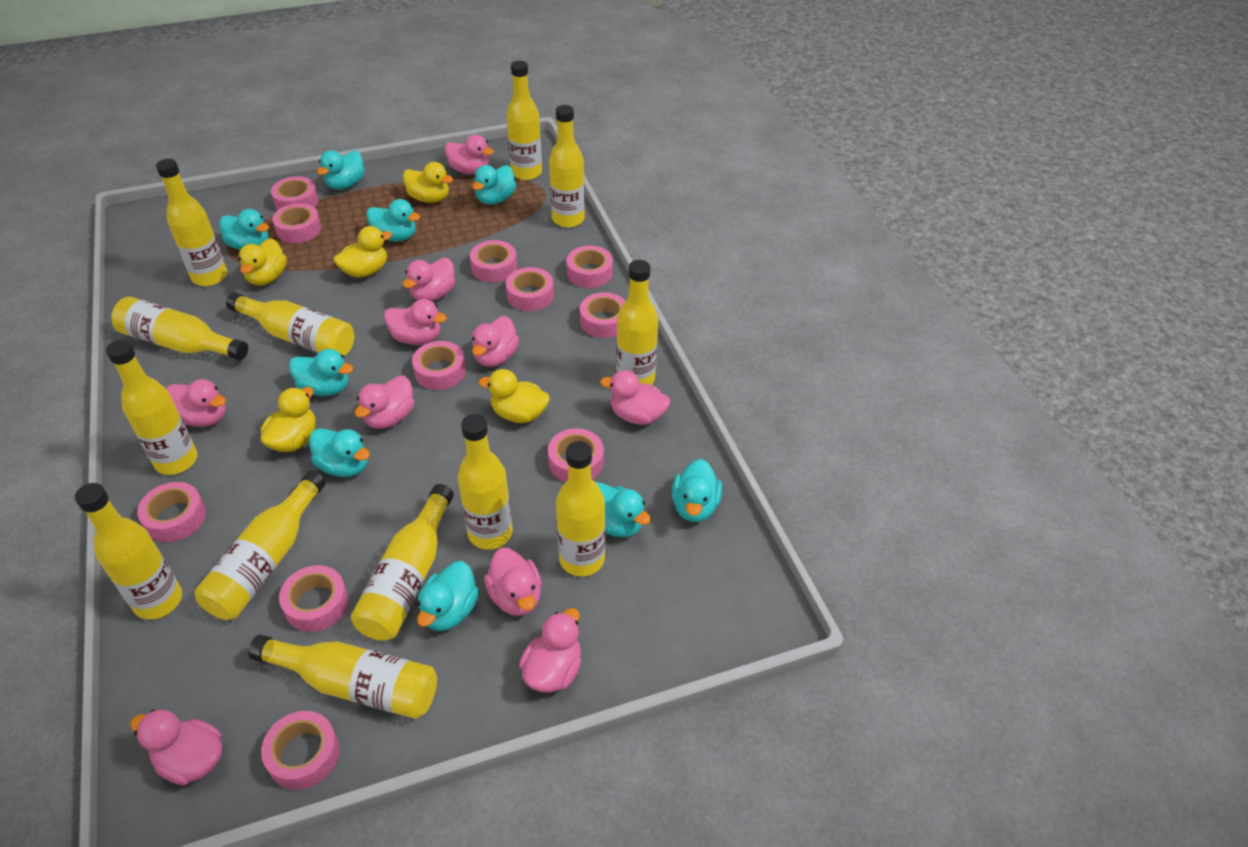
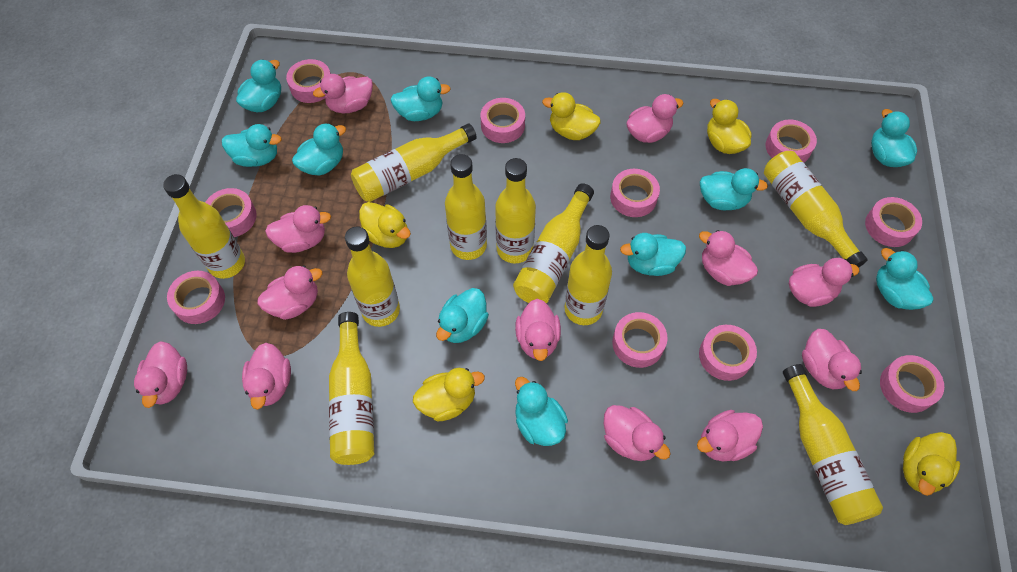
pink duck: 10 -> 12
pink tape: 11 -> 10
turquoise duck: 9 -> 10
yellow bottle: 13 -> 10

